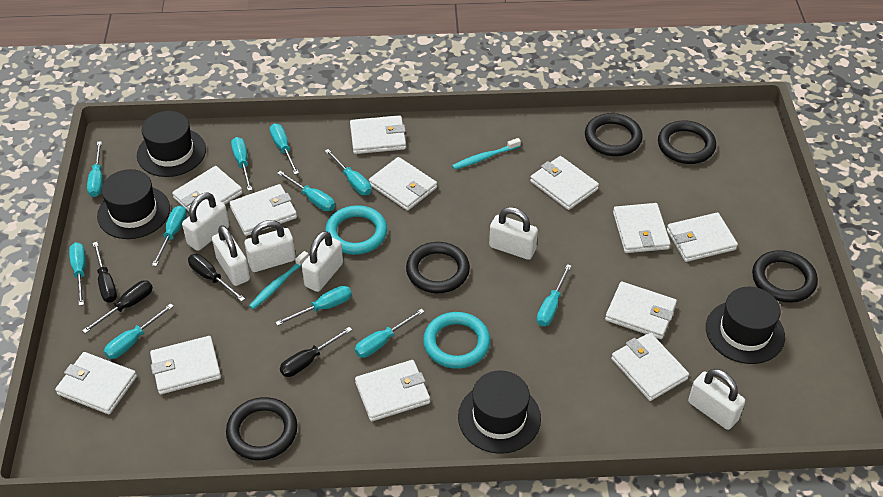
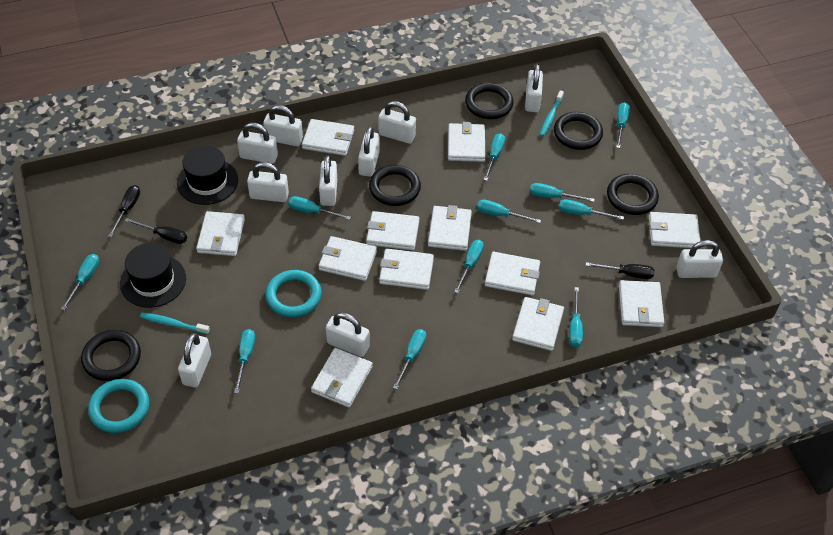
black hat: 4 -> 2
black screwdriver: 4 -> 3
white padlock: 6 -> 10

